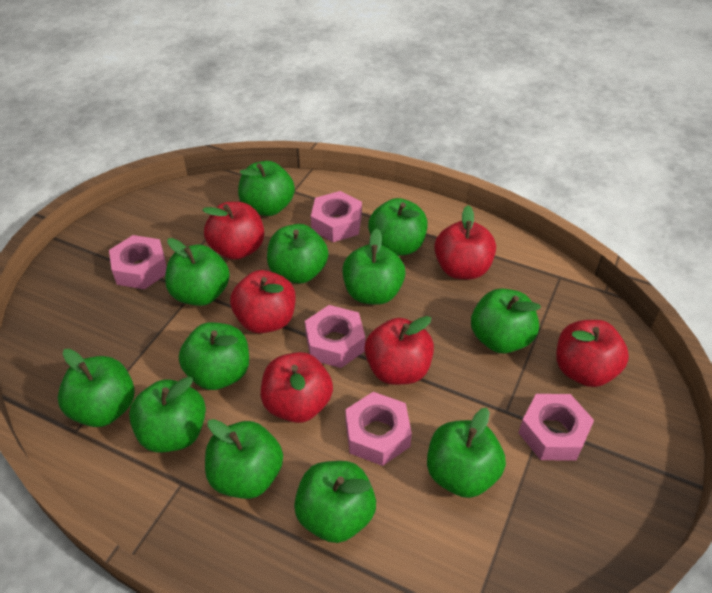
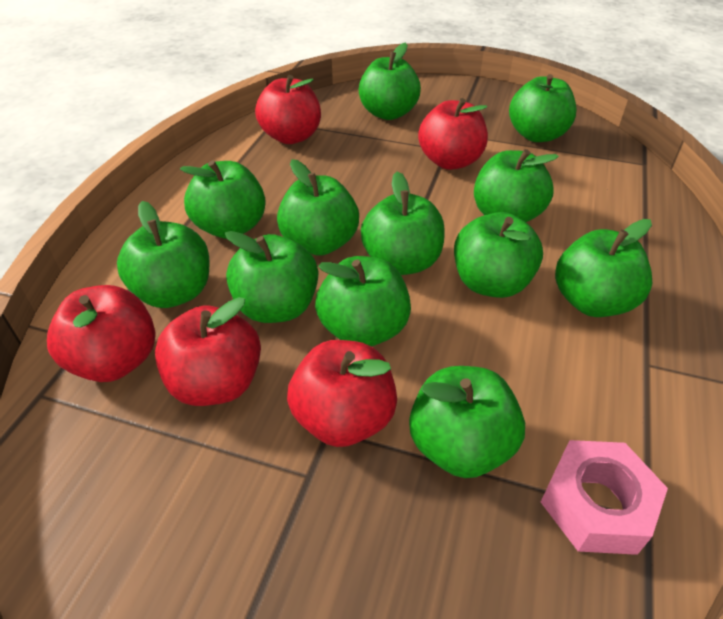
pink nut: 5 -> 1
red apple: 6 -> 5

